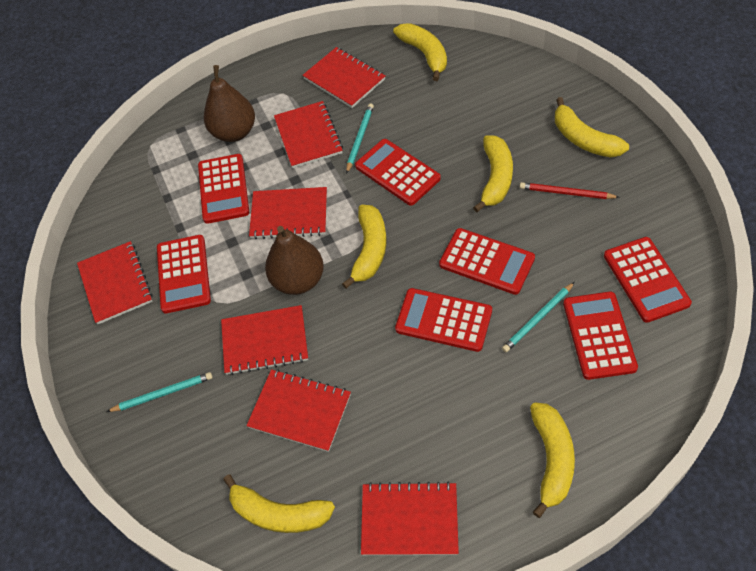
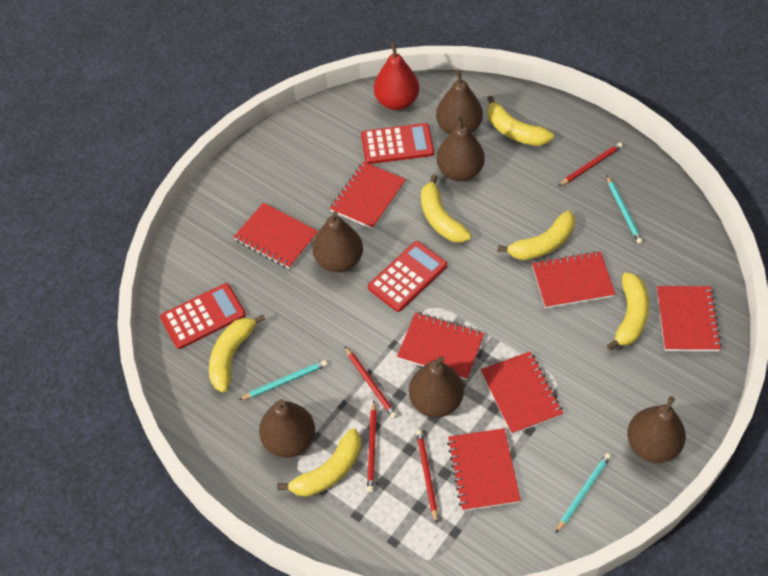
brown pear: 2 -> 6
red calculator: 7 -> 3
red pear: 0 -> 1
red pencil: 1 -> 4

